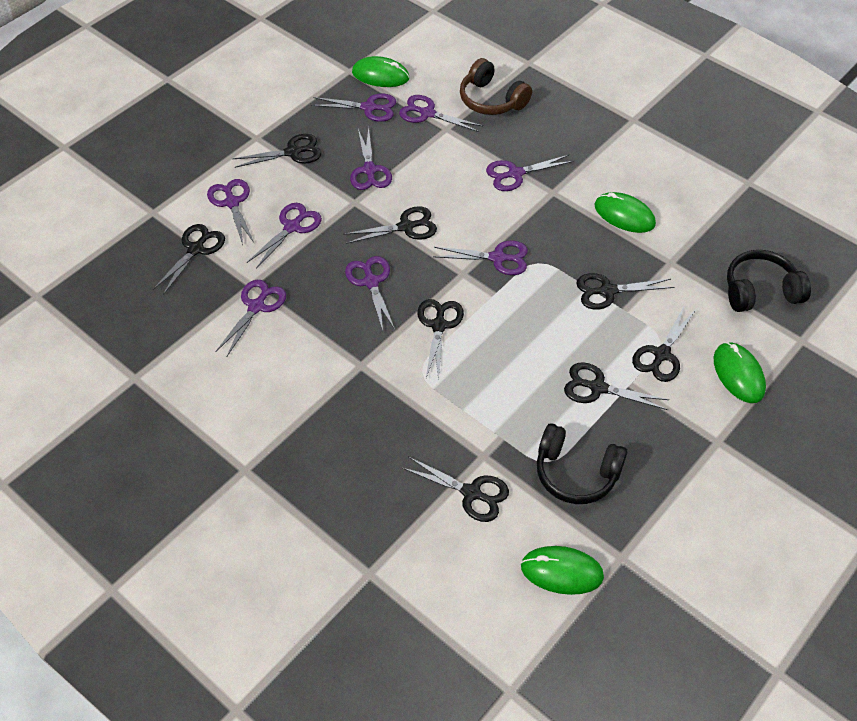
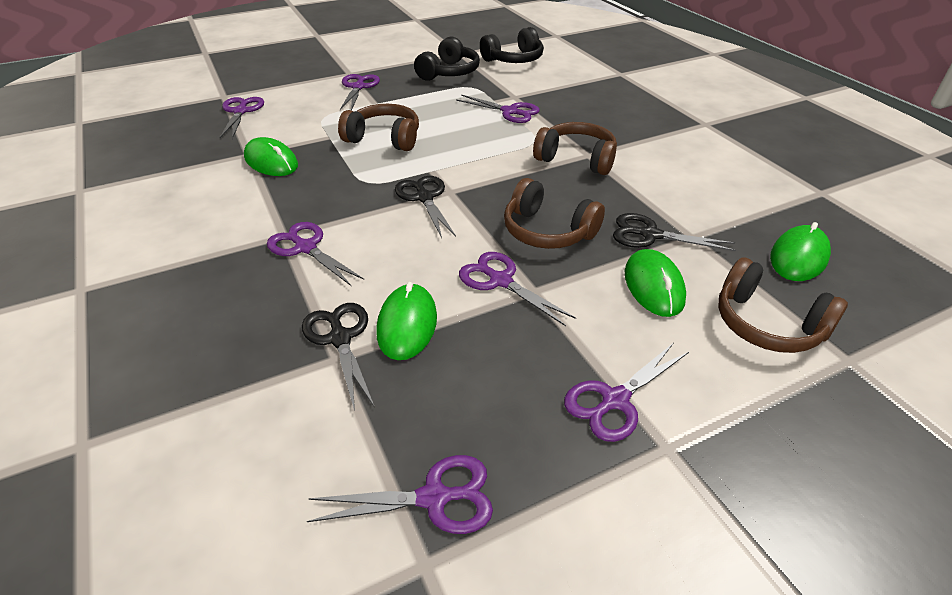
black scissors: 8 -> 3
brown headphones: 1 -> 4
purple scissors: 9 -> 7

